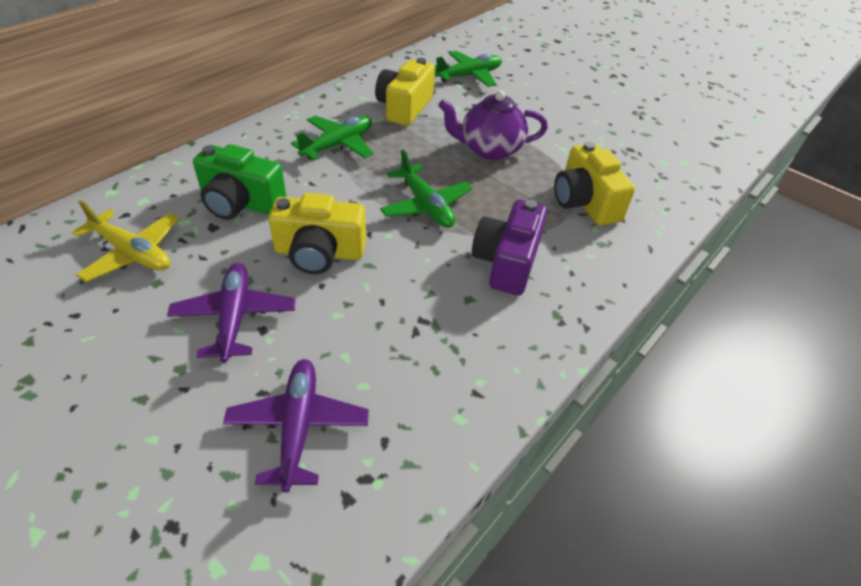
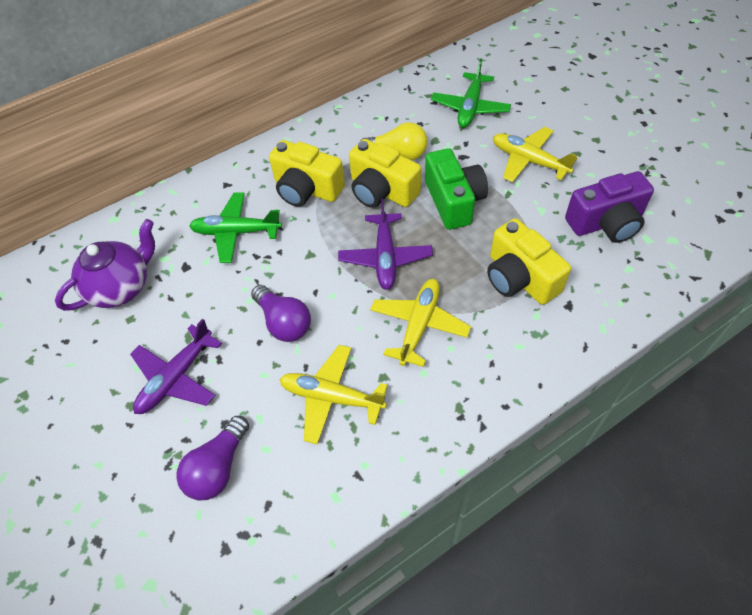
green plane: 3 -> 2
purple light bulb: 0 -> 2
yellow light bulb: 0 -> 1
yellow plane: 1 -> 3

